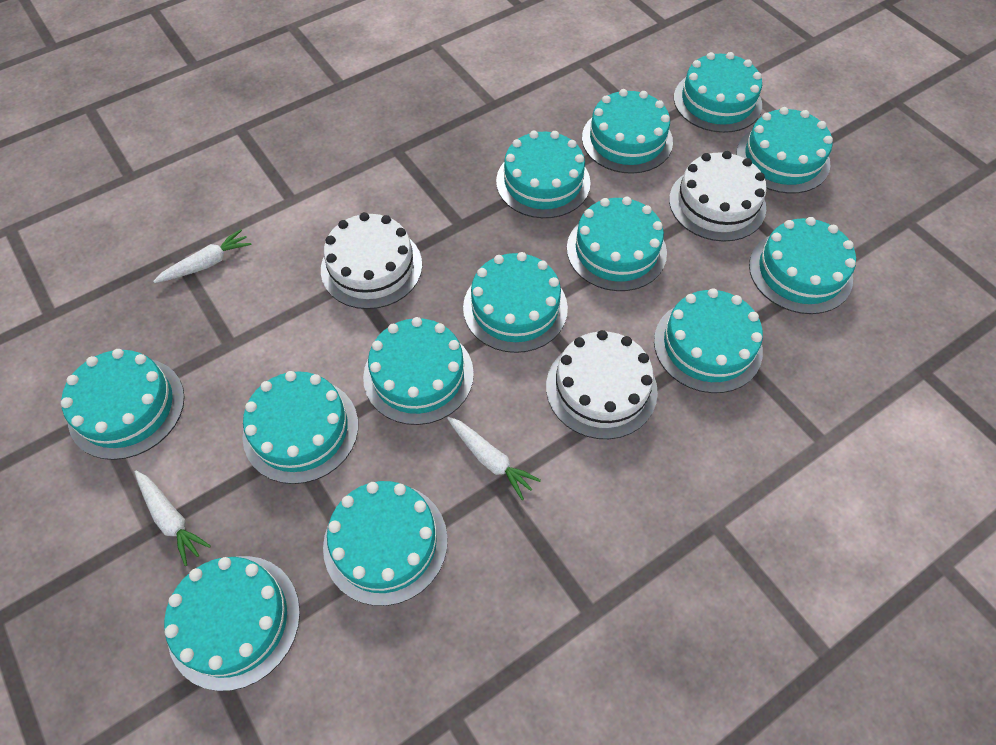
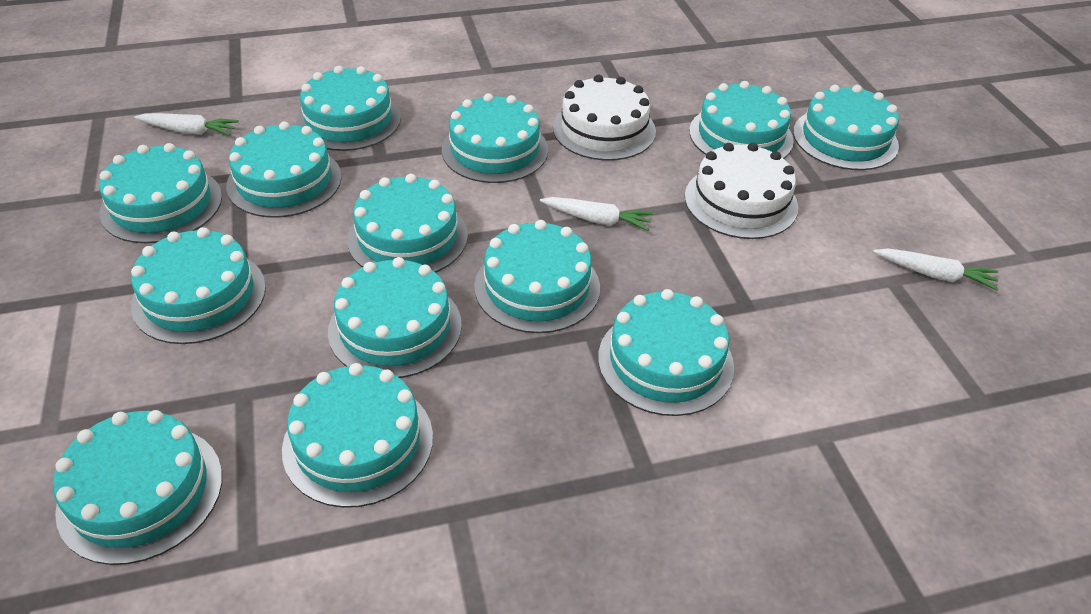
white cake: 3 -> 2

